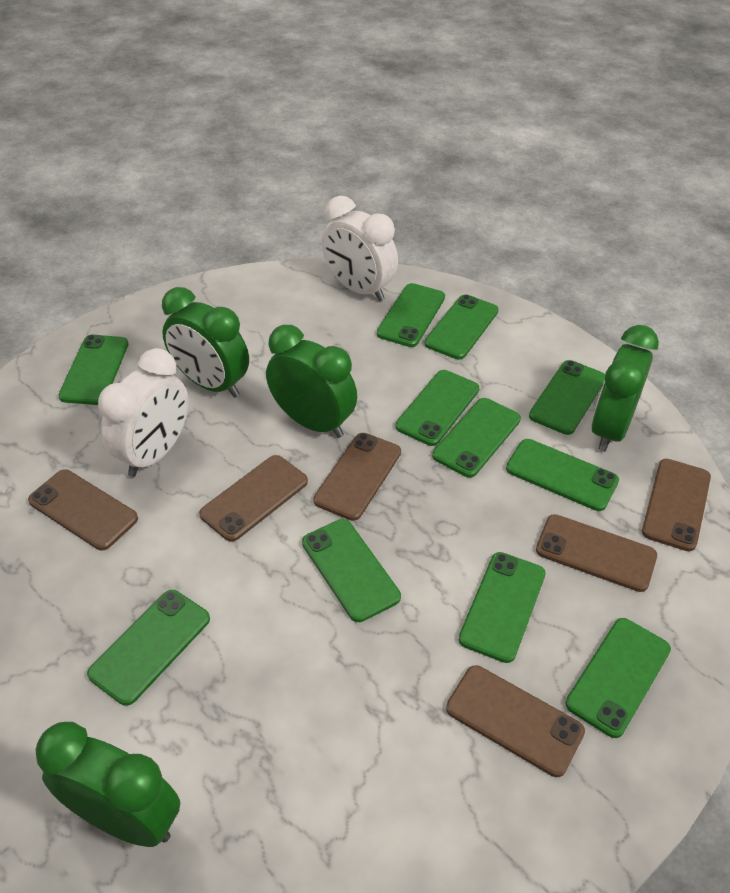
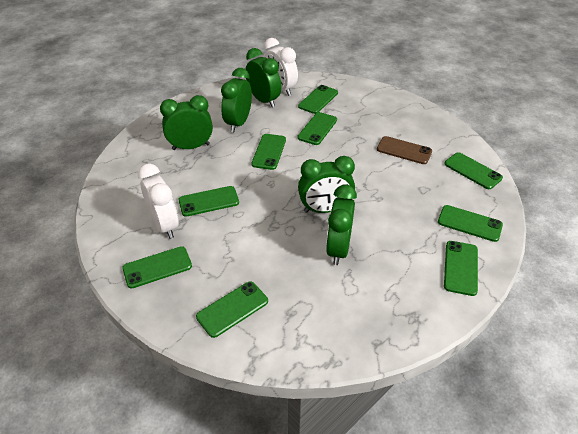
brown phone: 6 -> 1
green clock: 4 -> 5
green phone: 11 -> 9

